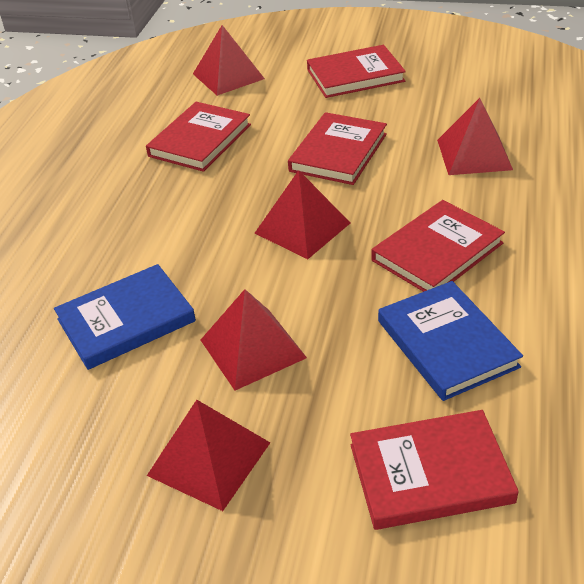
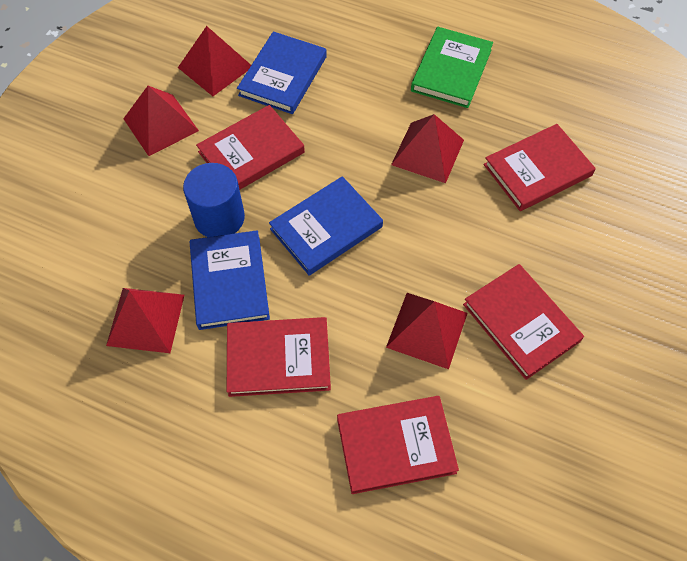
blue book: 2 -> 3
blue cylinder: 0 -> 1
green book: 0 -> 1

